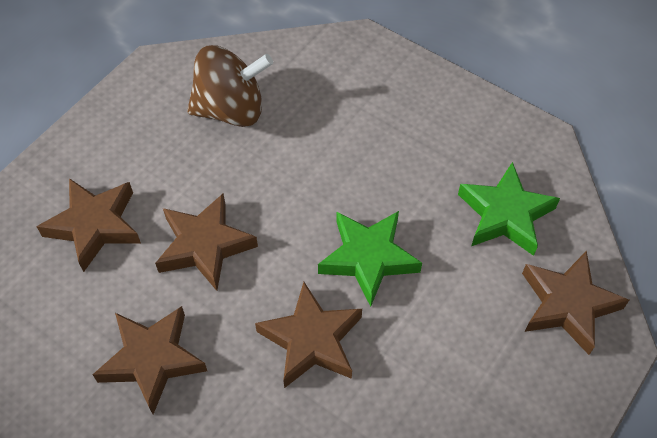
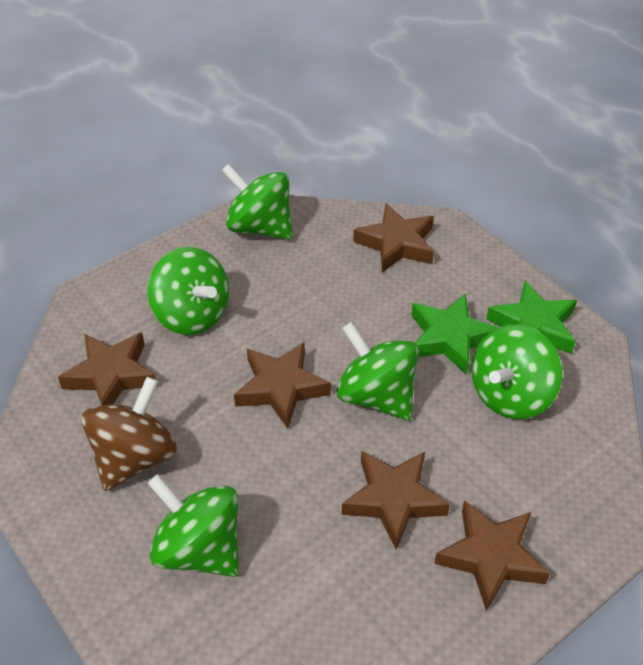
green spinning top: 0 -> 5

